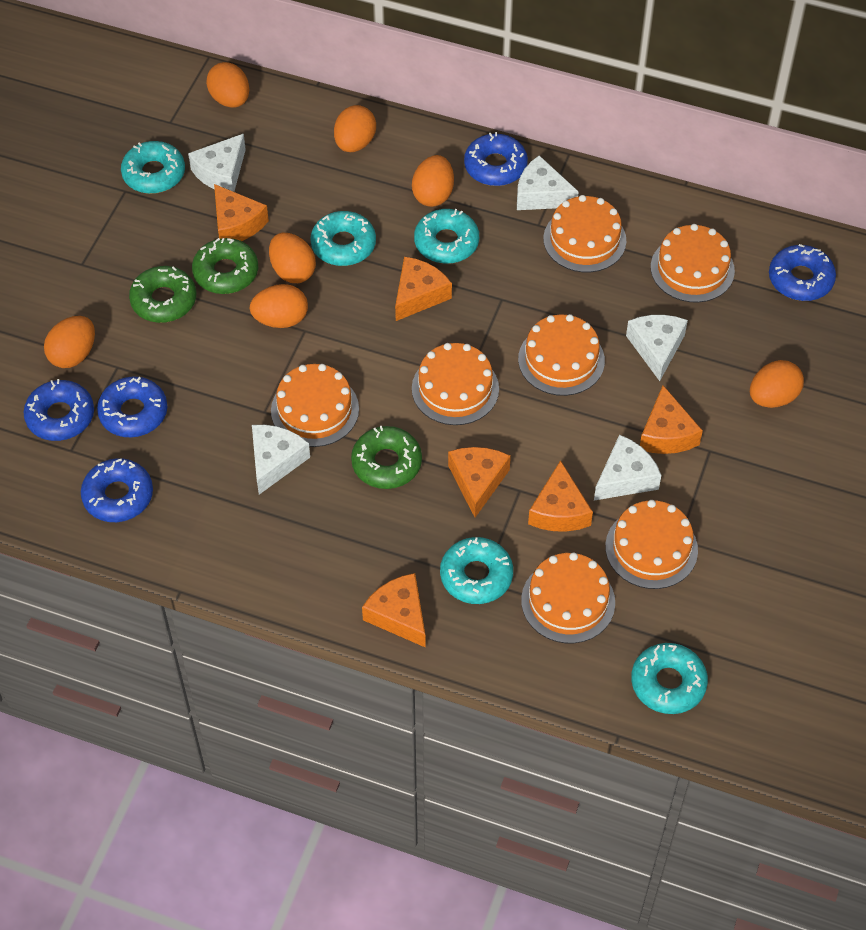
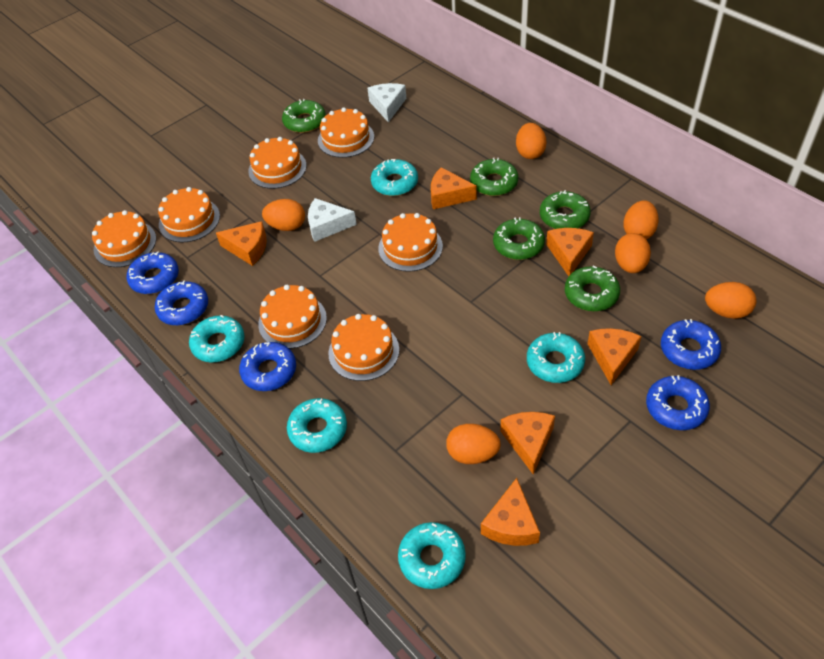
green donut: 3 -> 5
orange egg: 7 -> 6
white cheese: 5 -> 2

